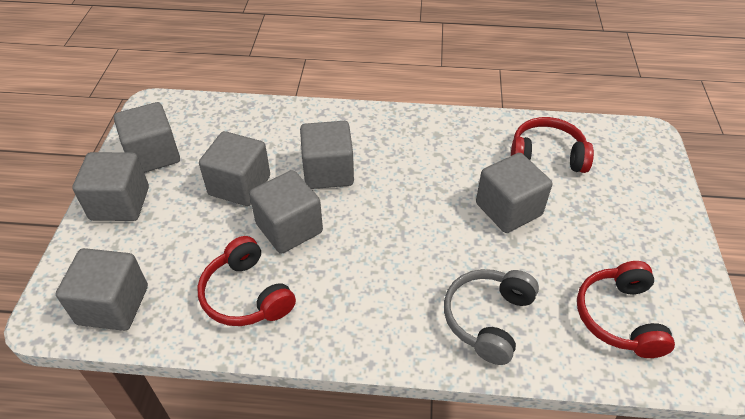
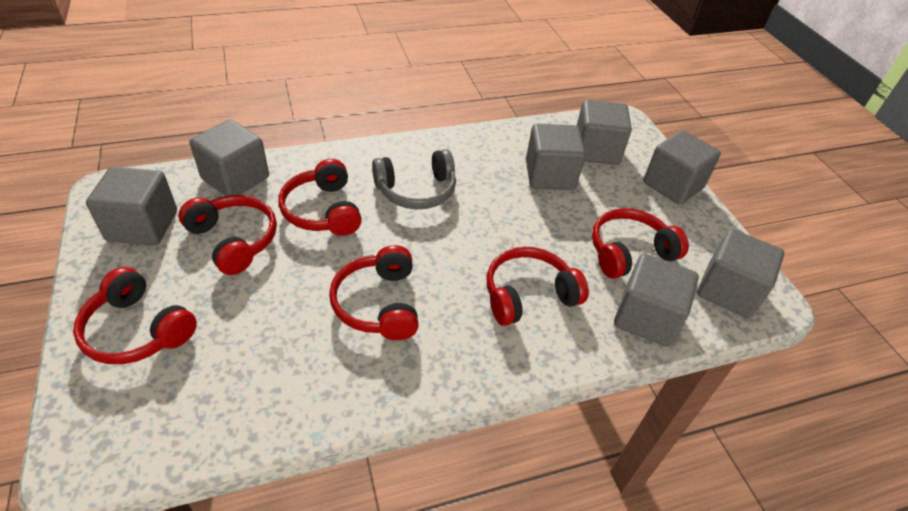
red headphones: 3 -> 6

